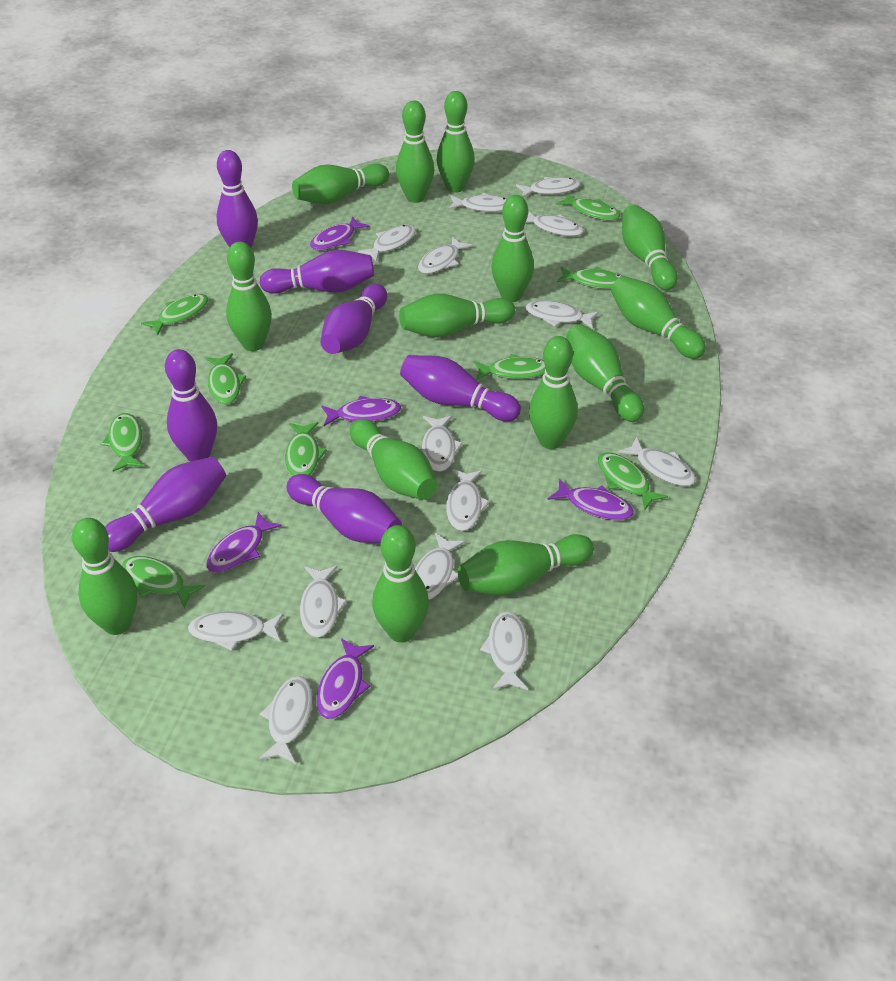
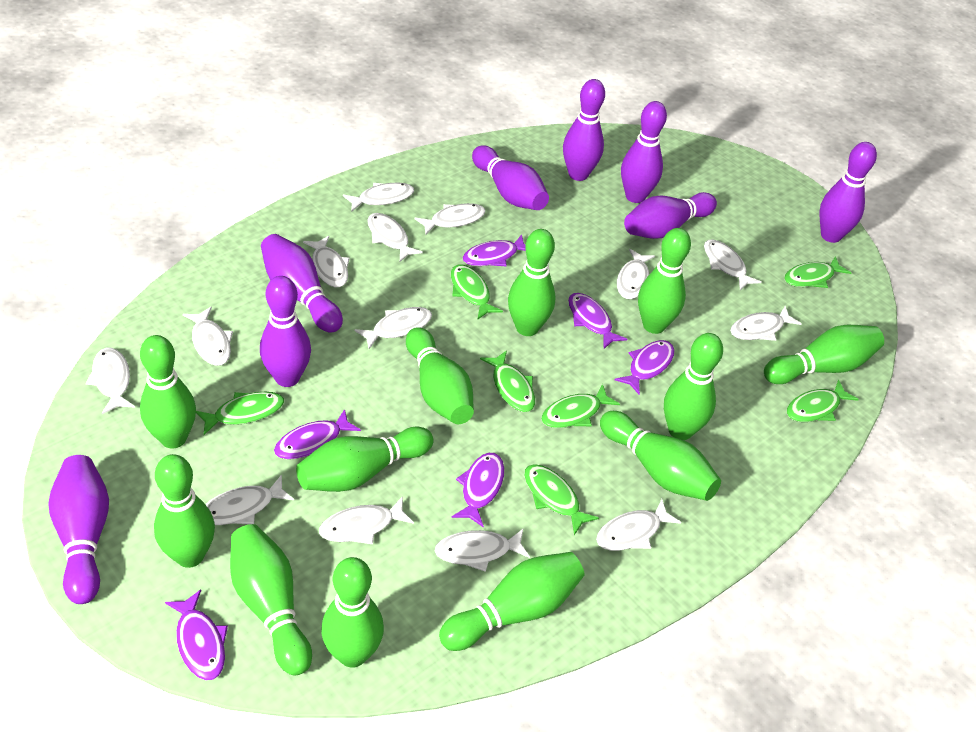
green bowling pin: 14 -> 12
green fish: 9 -> 7
purple bowling pin: 7 -> 8
purple fish: 5 -> 6

